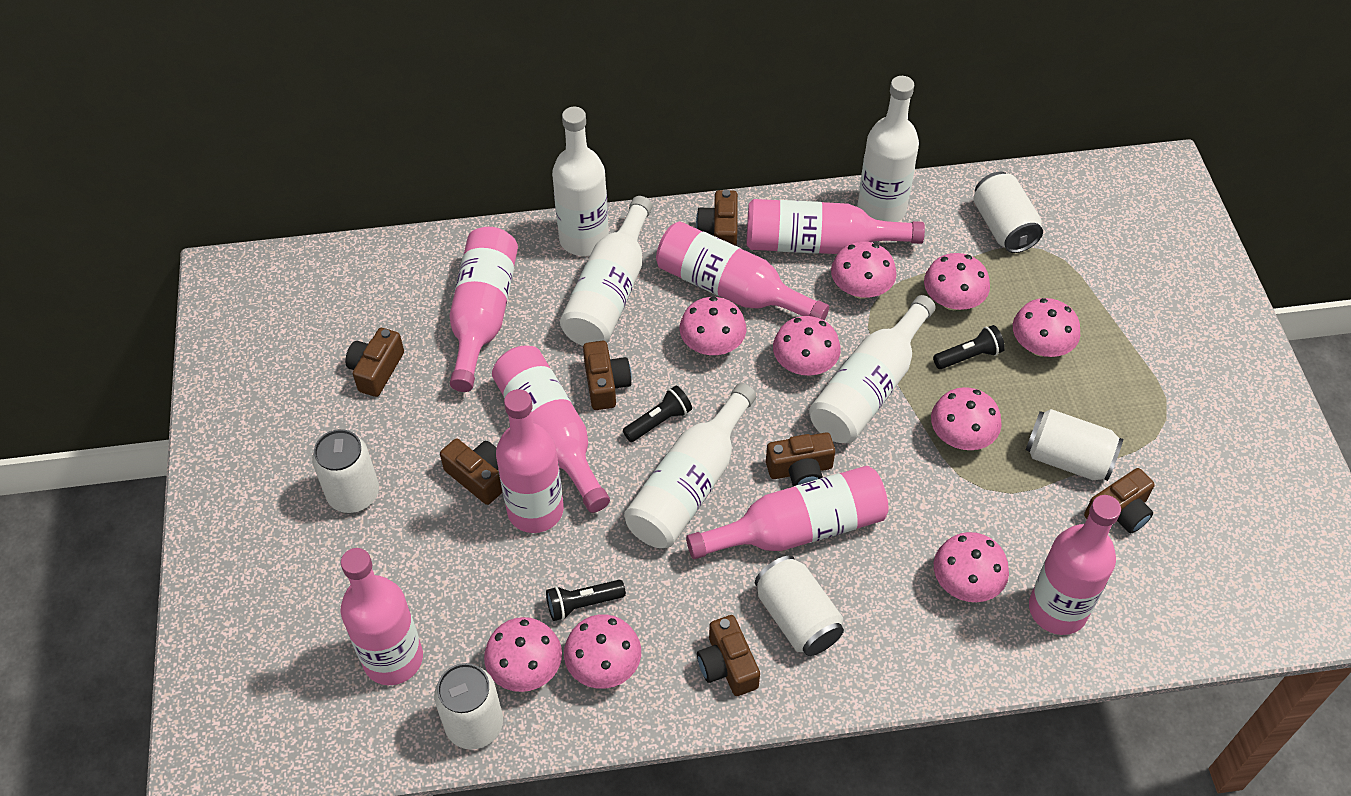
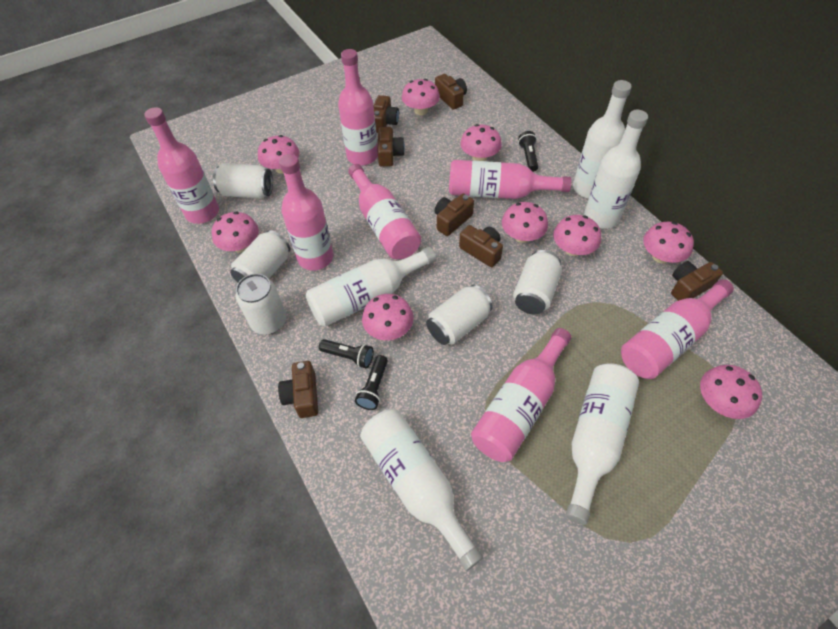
pink bottle: 8 -> 7

